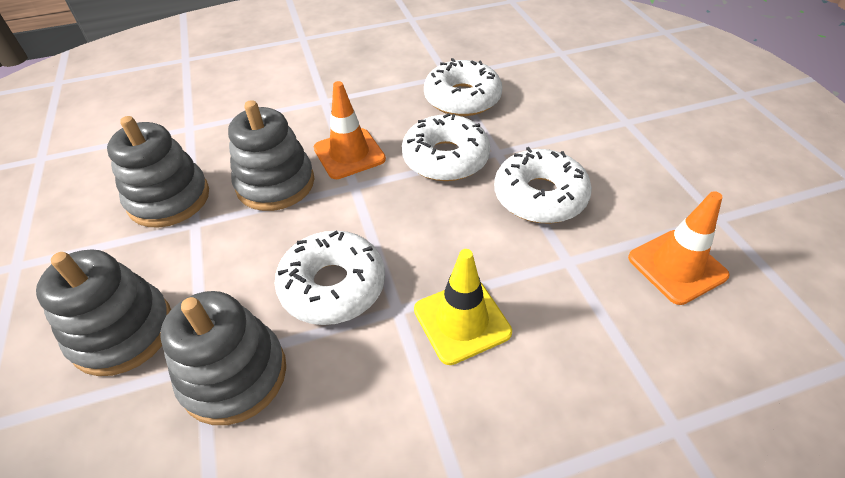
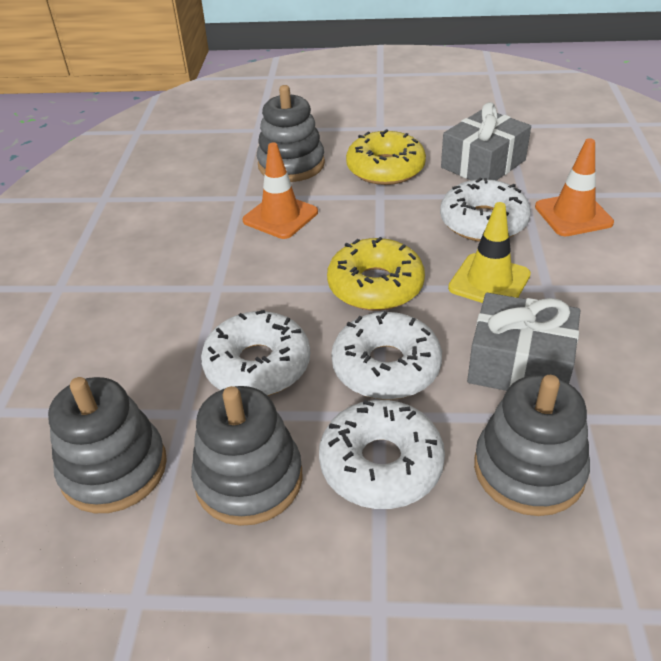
grey gift: 0 -> 2
yellow donut: 0 -> 2

